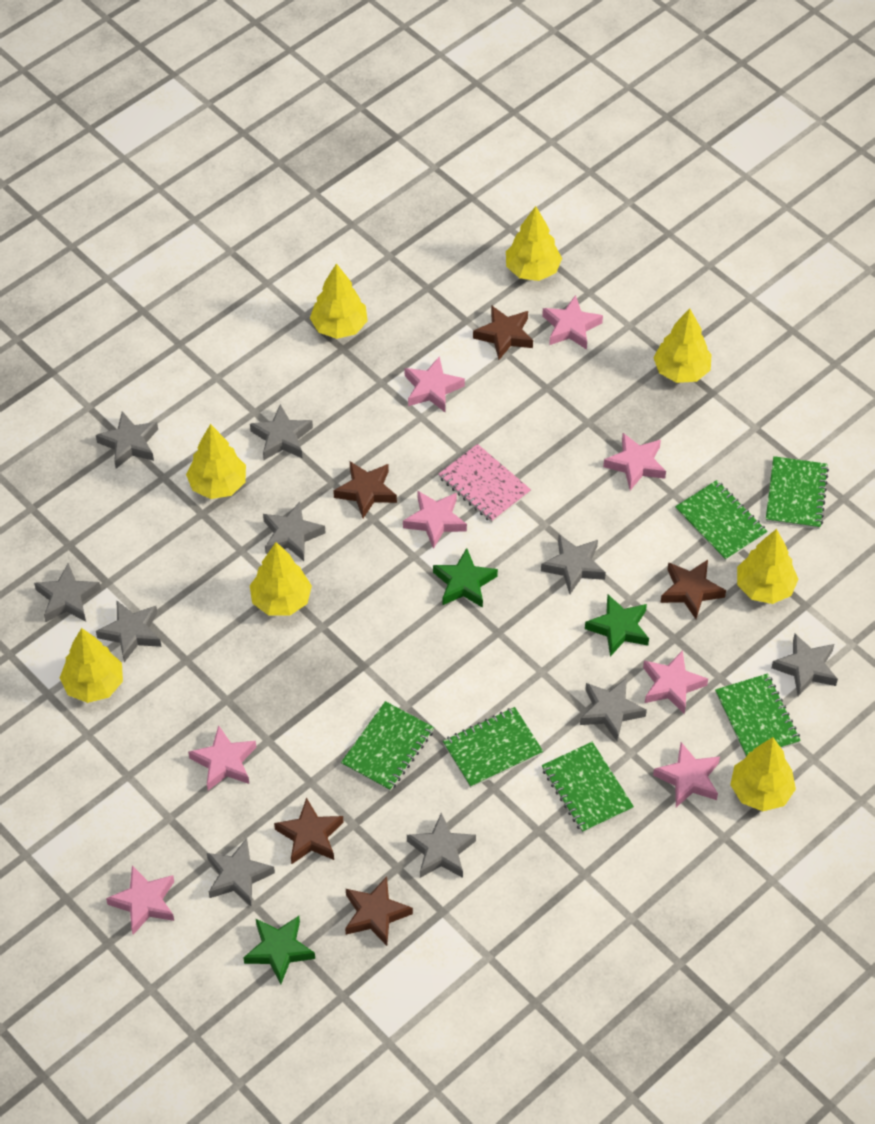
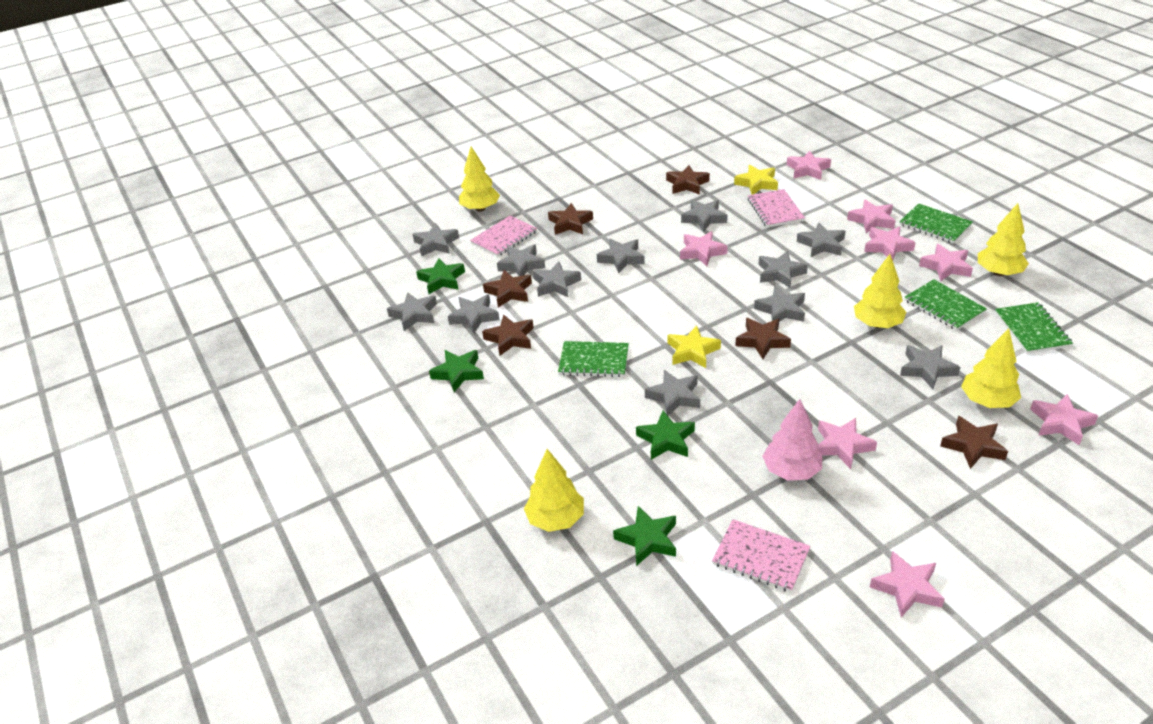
brown star: 5 -> 6
green notebook: 6 -> 4
green star: 3 -> 4
grey star: 10 -> 12
pink notebook: 1 -> 3
pink tree: 0 -> 1
yellow star: 0 -> 2
yellow tree: 8 -> 5

